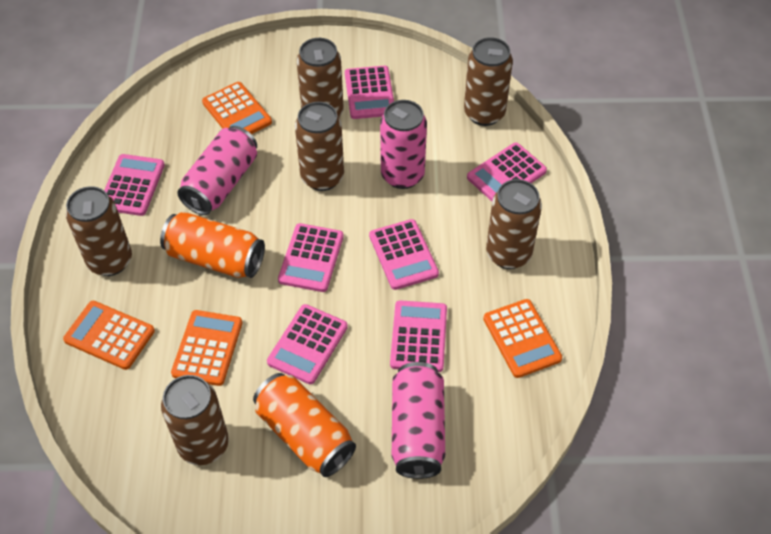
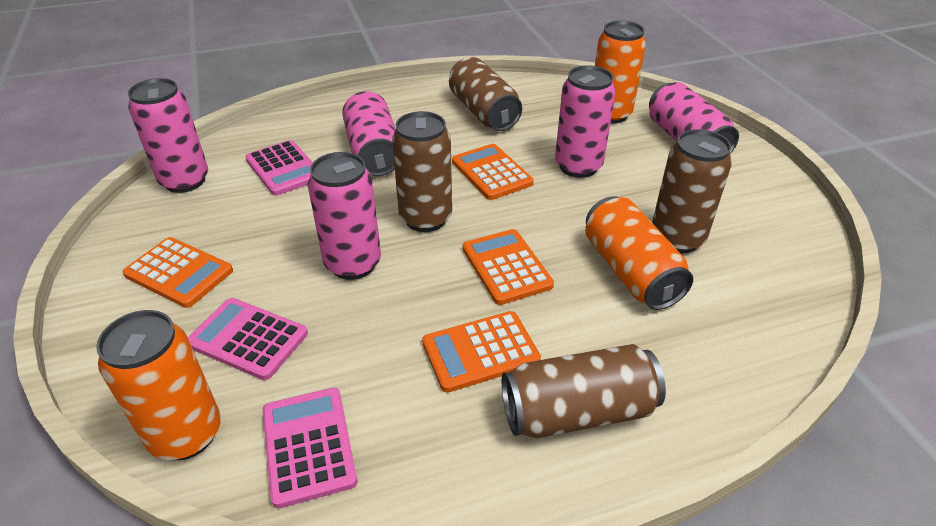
brown can: 6 -> 4
orange can: 2 -> 3
pink calculator: 7 -> 3
pink can: 3 -> 5

